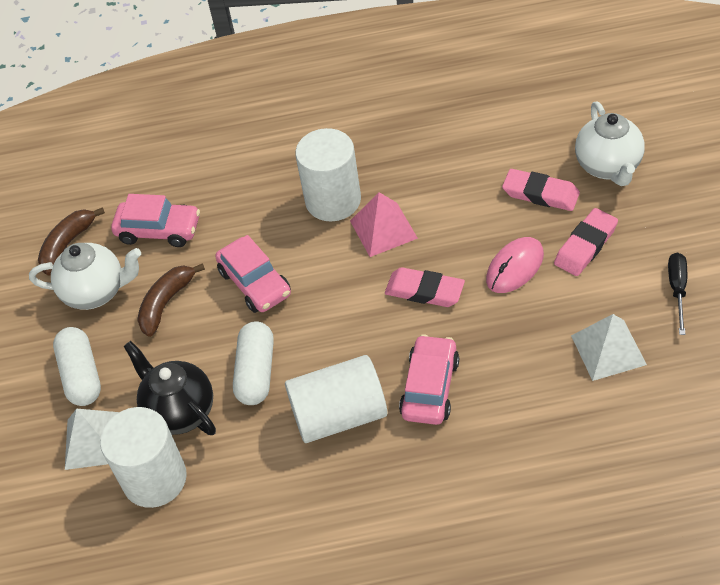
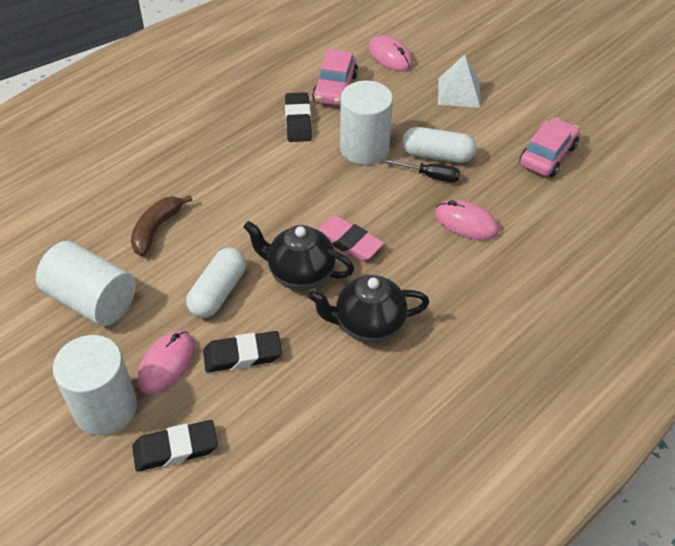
black eraser: 0 -> 3
black teapot: 1 -> 2
brown banana: 2 -> 1
pink car: 3 -> 2
pink eraser: 3 -> 1
pink mouse: 1 -> 3
pink pyramid: 1 -> 0
white pyramid: 2 -> 1
white teapot: 2 -> 0

